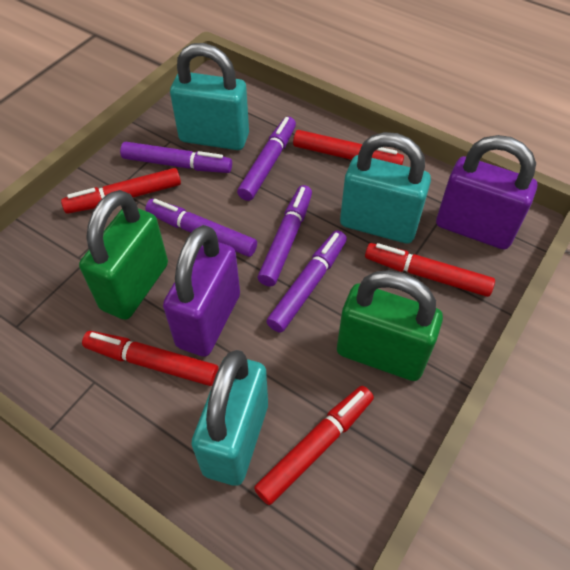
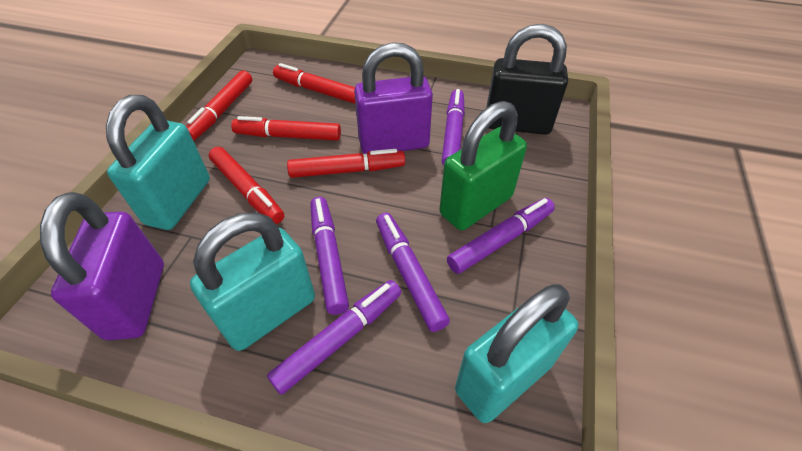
black padlock: 0 -> 1
green padlock: 2 -> 1

